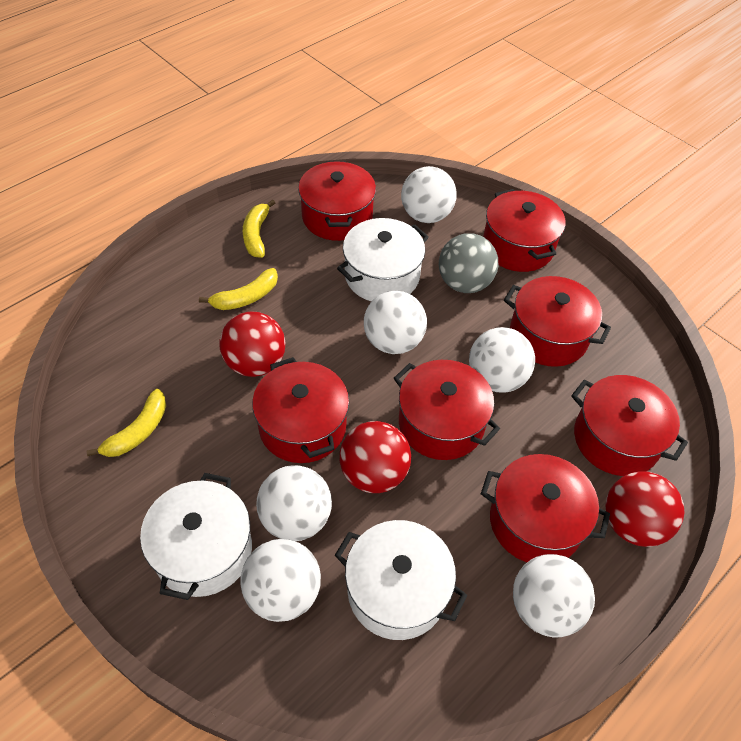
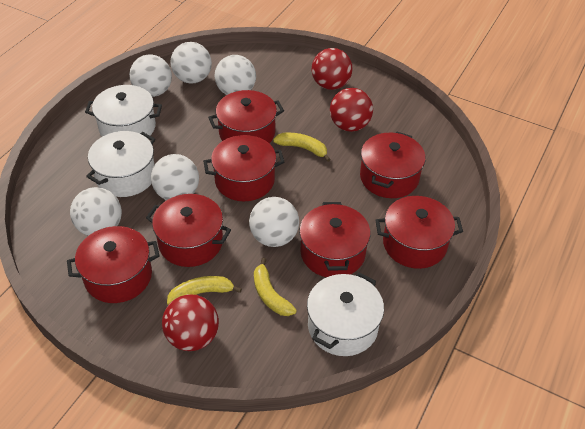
grey ball: 1 -> 0

